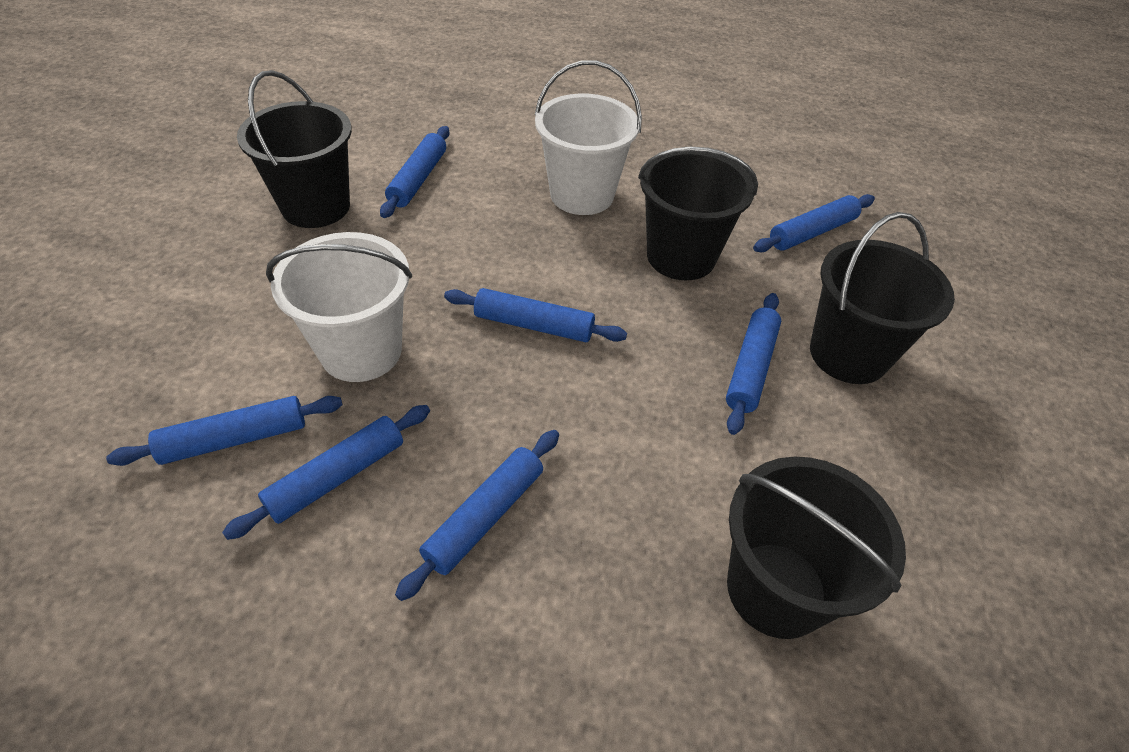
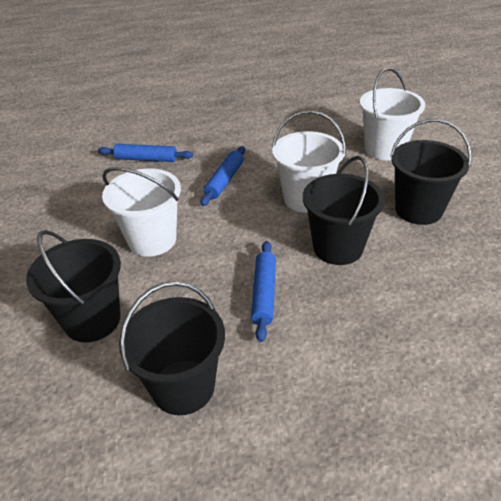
blue rolling pin: 7 -> 3
white bucket: 2 -> 3

